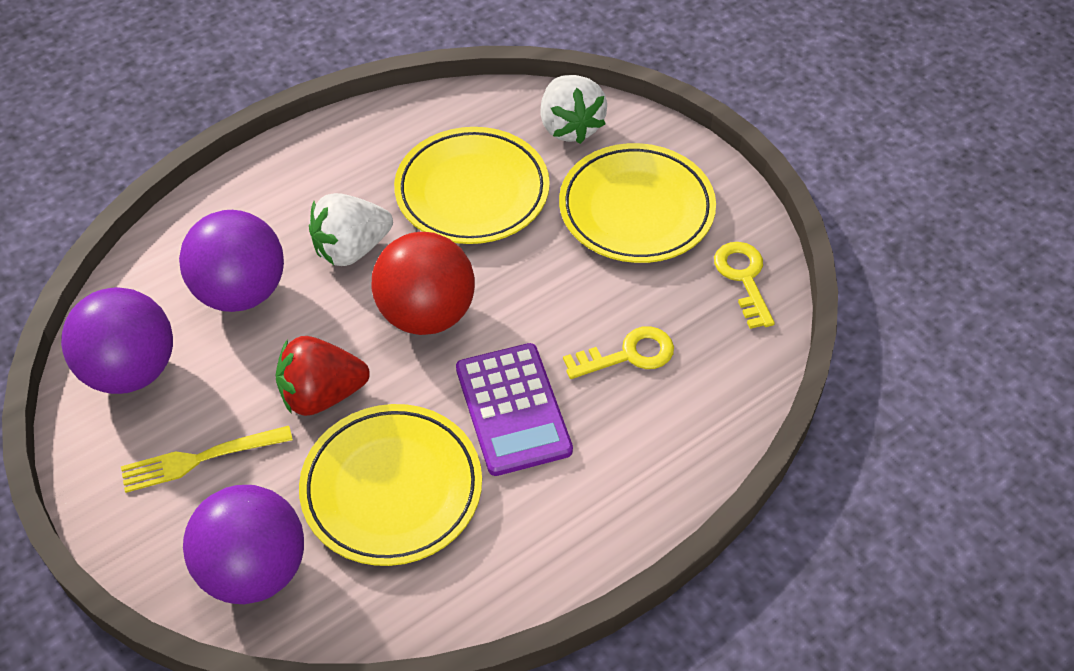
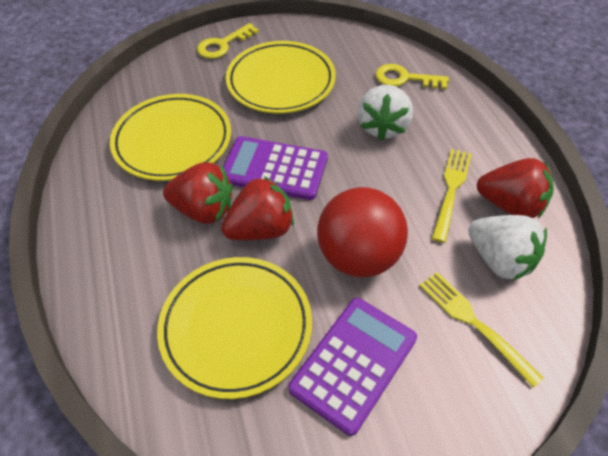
purple ball: 3 -> 0
purple calculator: 1 -> 2
red strawberry: 1 -> 3
yellow fork: 1 -> 2

